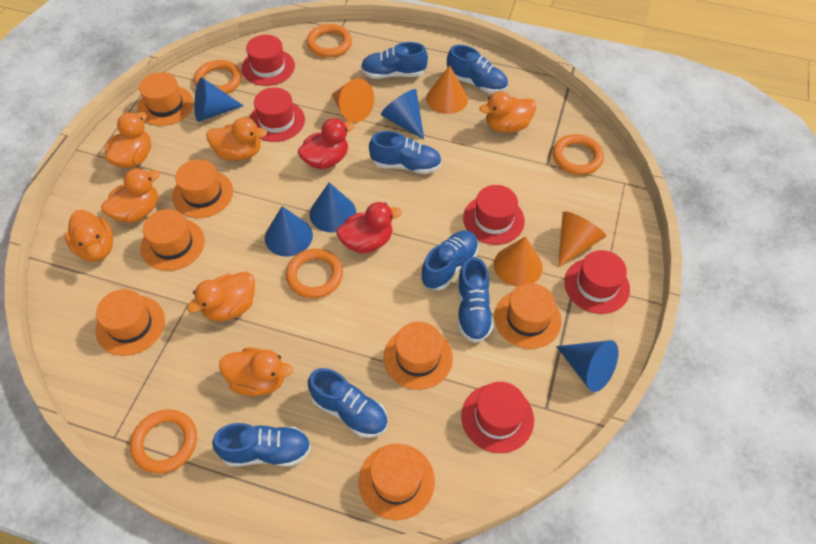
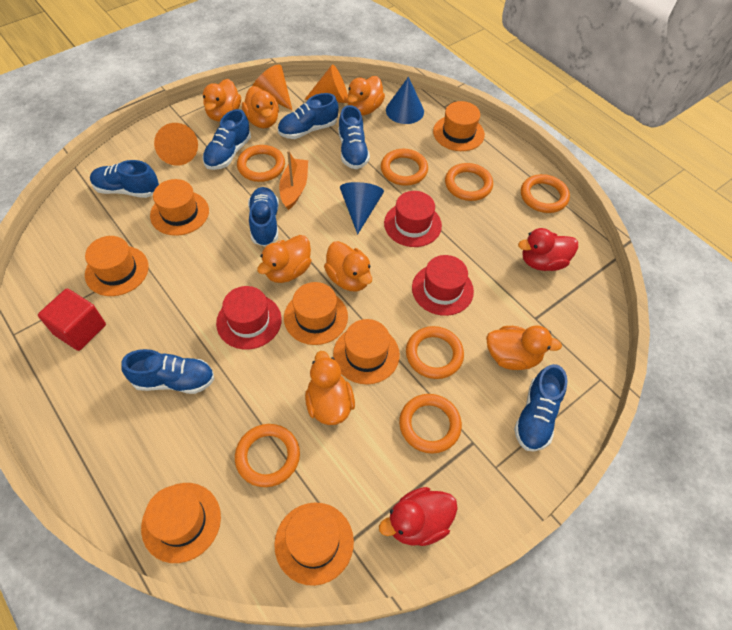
blue cone: 5 -> 2
orange boat: 0 -> 1
orange cone: 4 -> 3
orange ring: 5 -> 7
red cube: 0 -> 1
red hat: 5 -> 3

